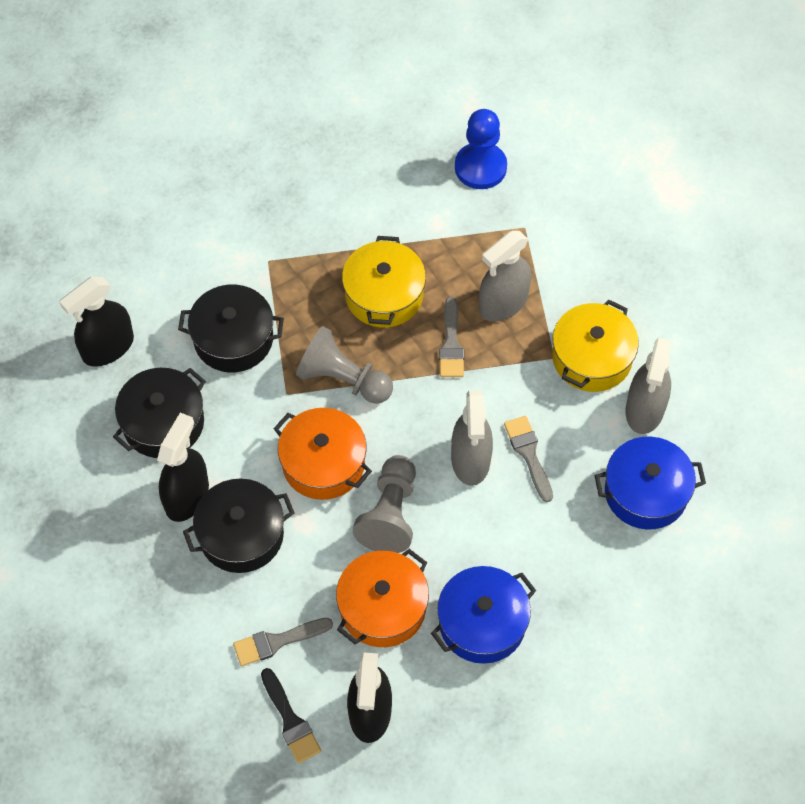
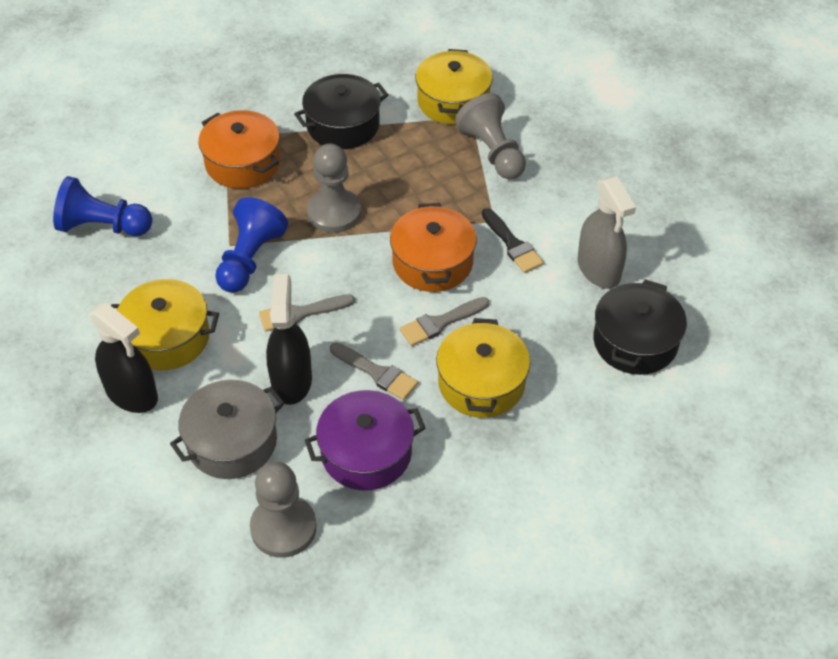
black pot: 3 -> 2
black spray bottle: 3 -> 2
blue pawn: 1 -> 2
blue pot: 2 -> 0
grey pawn: 2 -> 3
grey pot: 0 -> 1
grey spray bottle: 3 -> 1
purple pot: 0 -> 1
yellow pot: 2 -> 3

